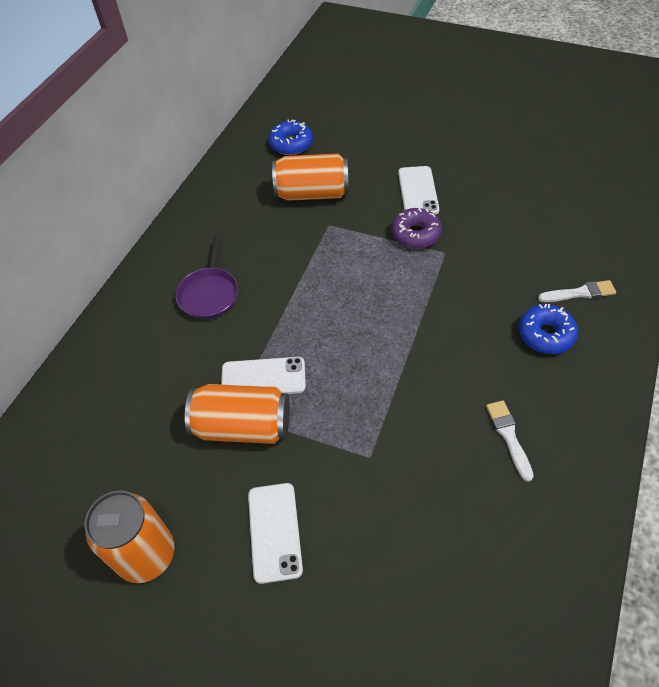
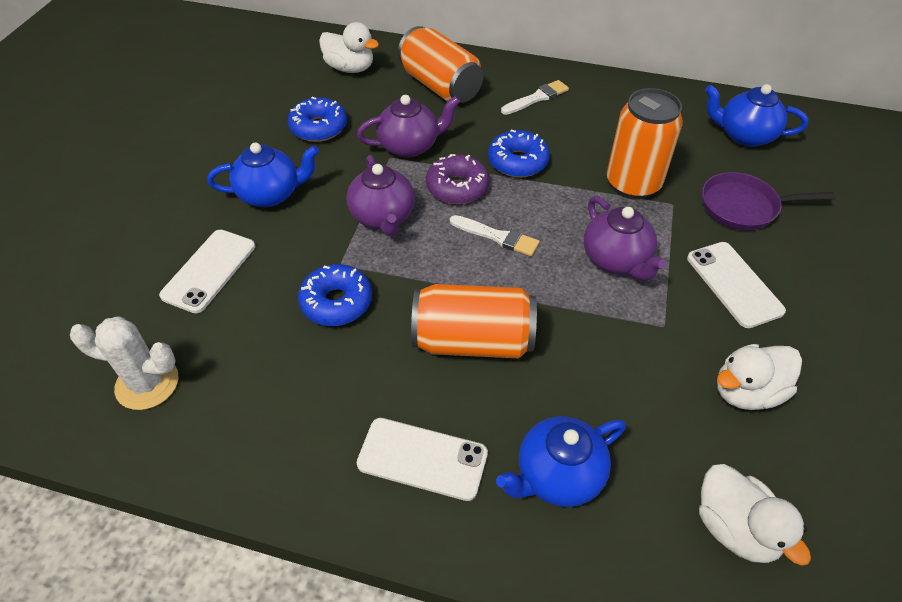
blue donut: 2 -> 3
blue teapot: 0 -> 3
purple teapot: 0 -> 3
white cactus: 0 -> 1
white duck: 0 -> 3

